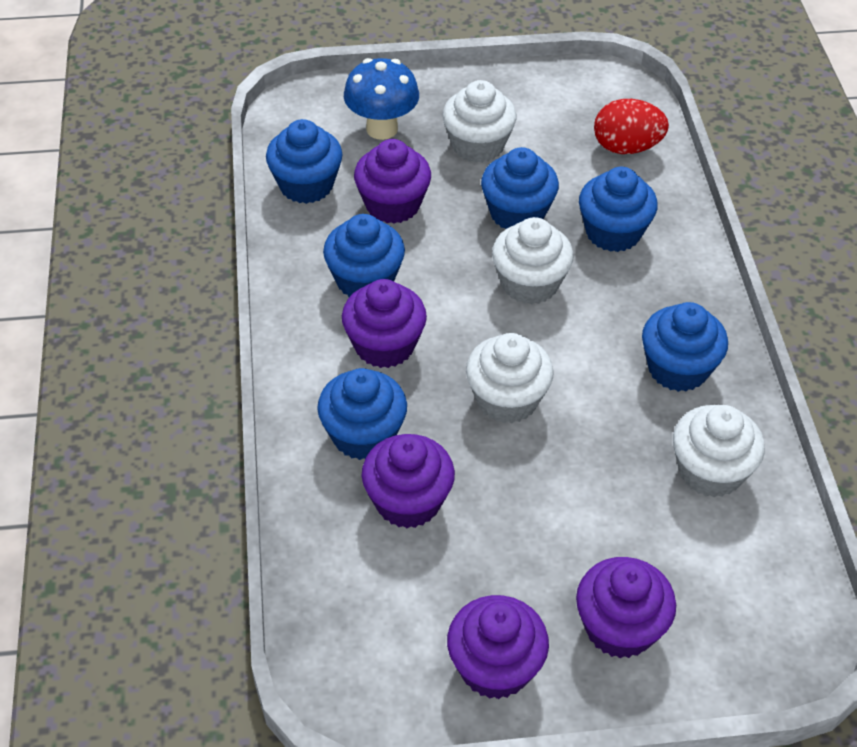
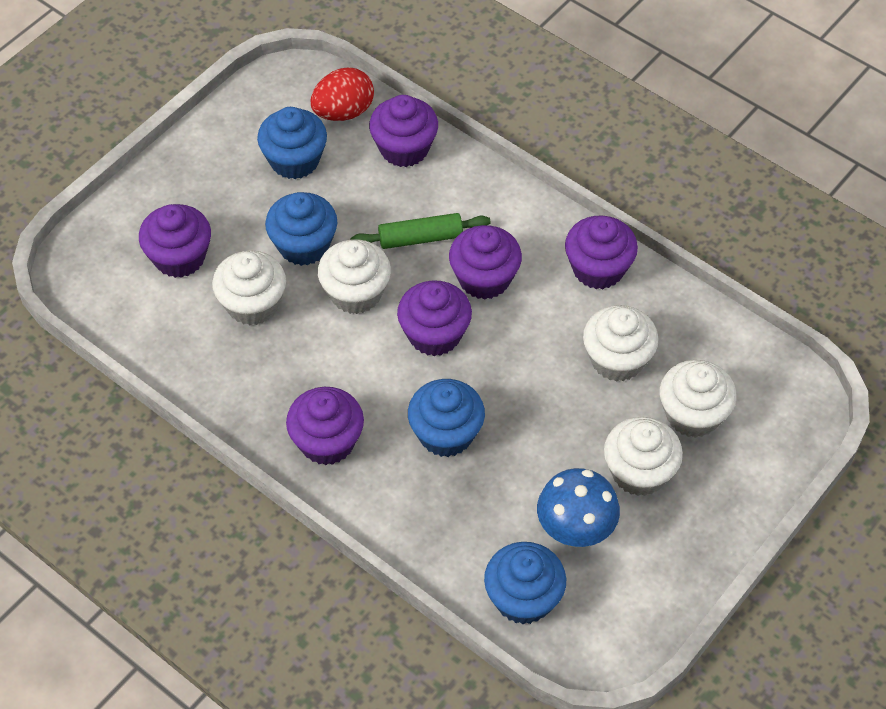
blue cupcake: 6 -> 4
green rolling pin: 0 -> 1
purple cupcake: 5 -> 6
white cupcake: 4 -> 5

